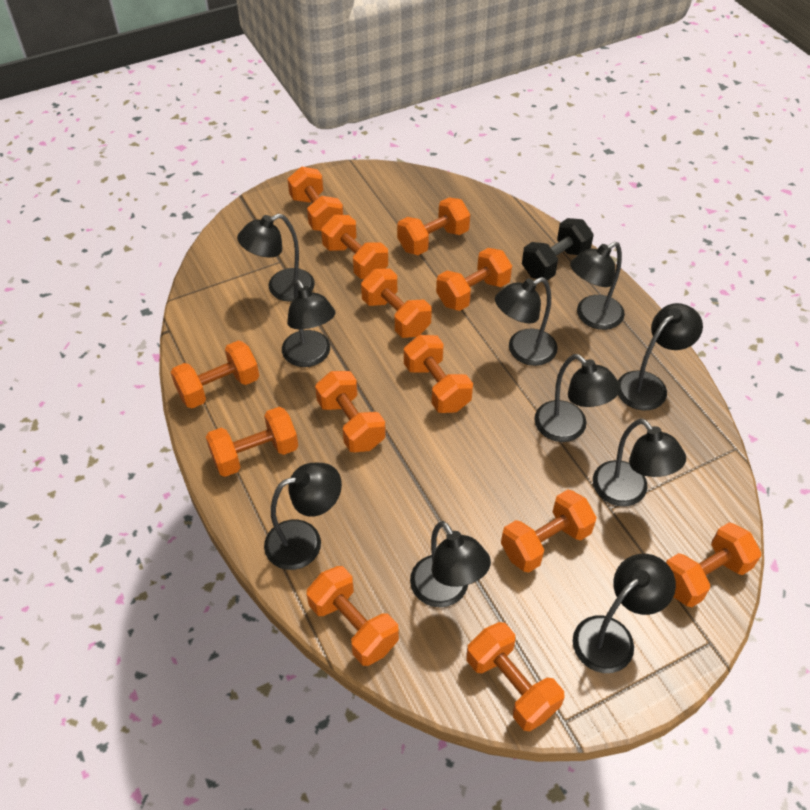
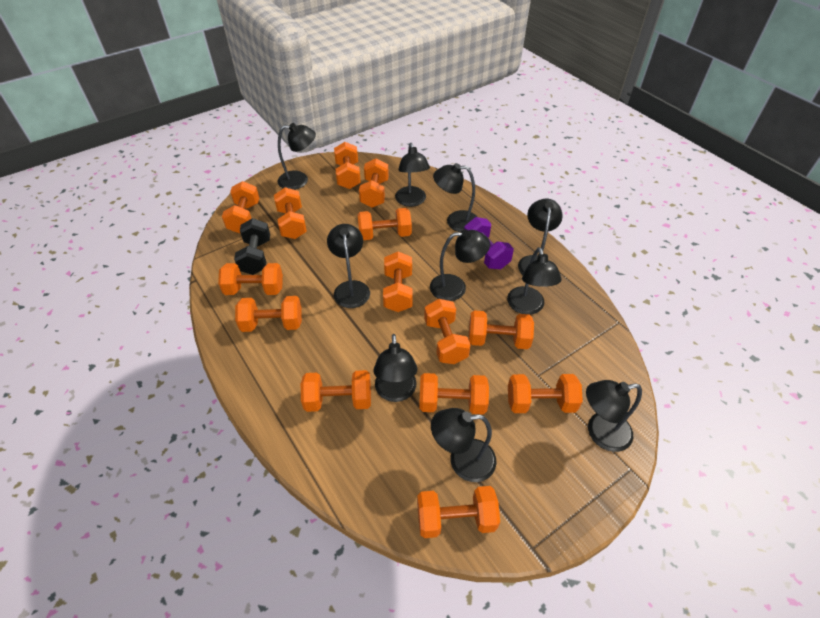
orange dumbbell: 13 -> 14
purple dumbbell: 0 -> 1

